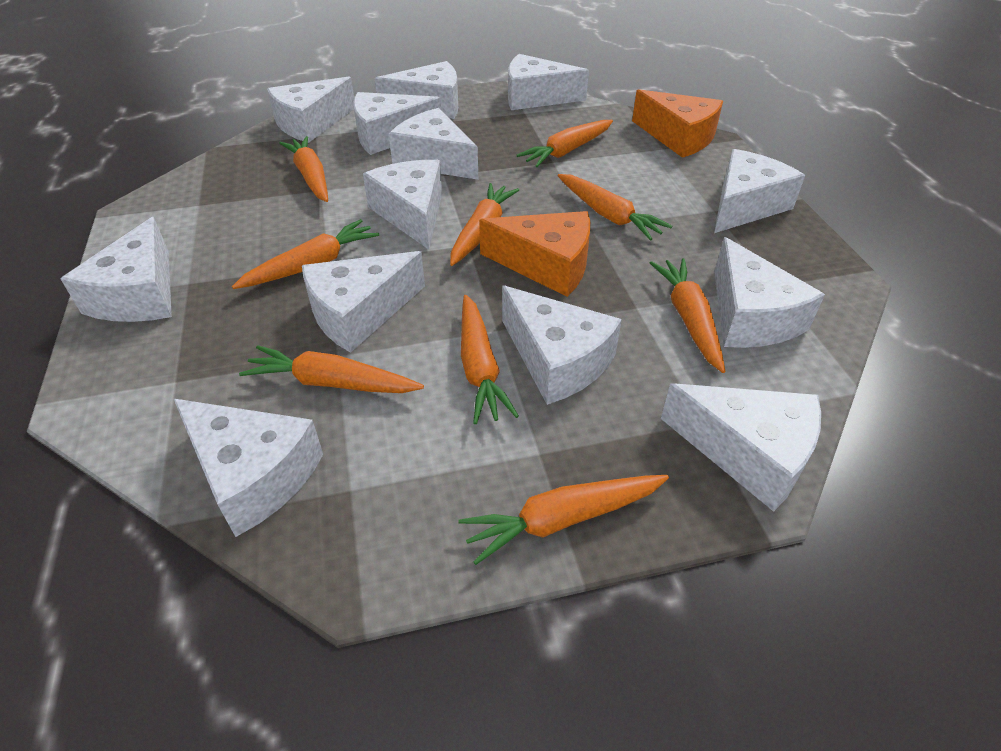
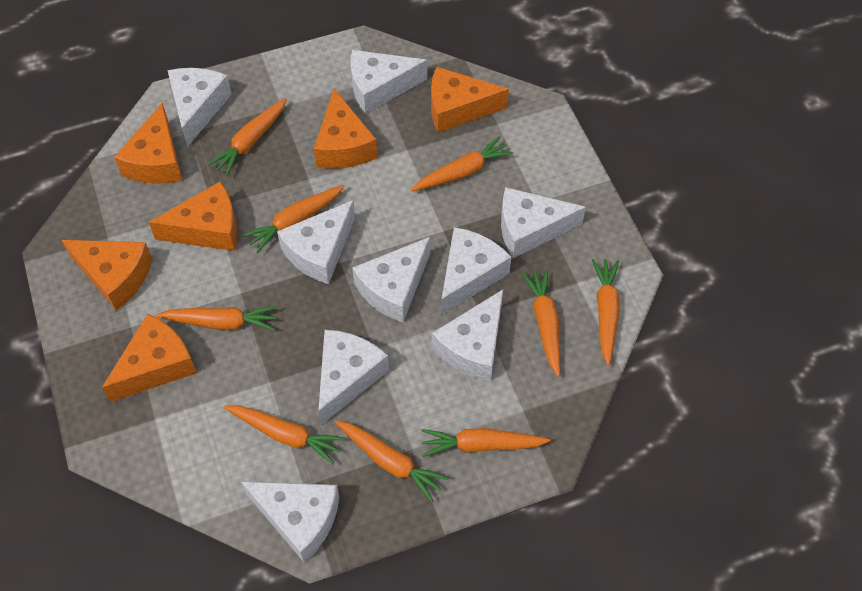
orange cheese: 2 -> 6
white cheese: 13 -> 9

